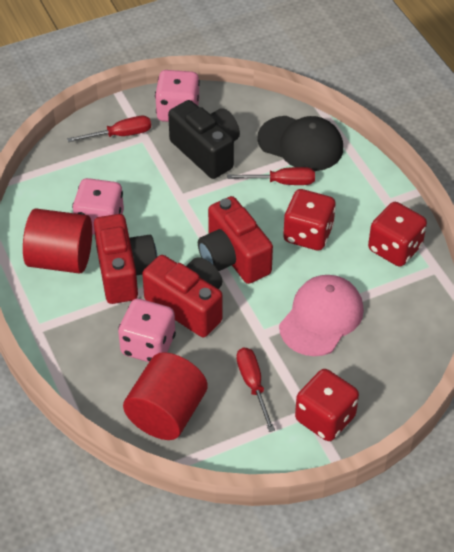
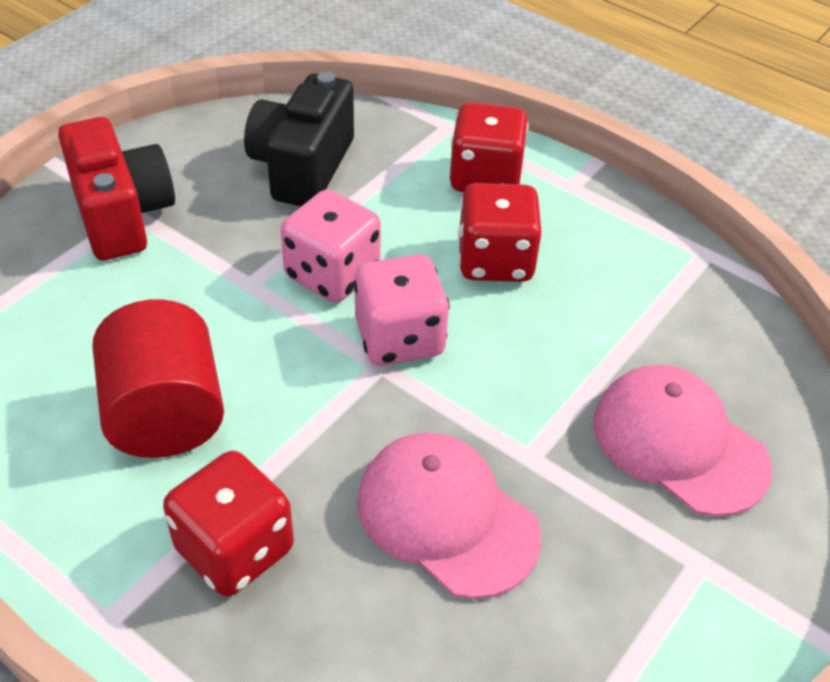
black cap: 1 -> 0
pink cap: 1 -> 2
pink dice: 3 -> 2
red camera: 3 -> 1
red cylinder: 2 -> 1
red screwdriver: 3 -> 0

